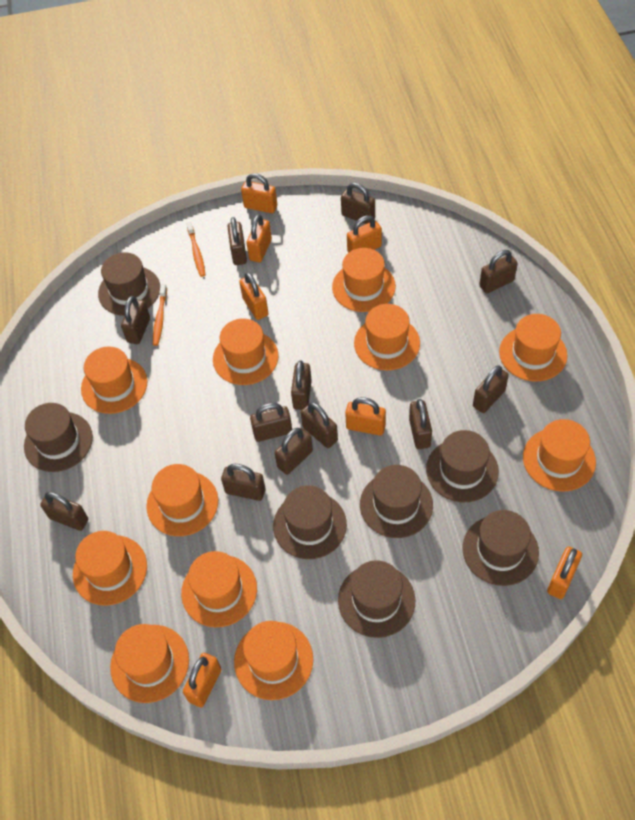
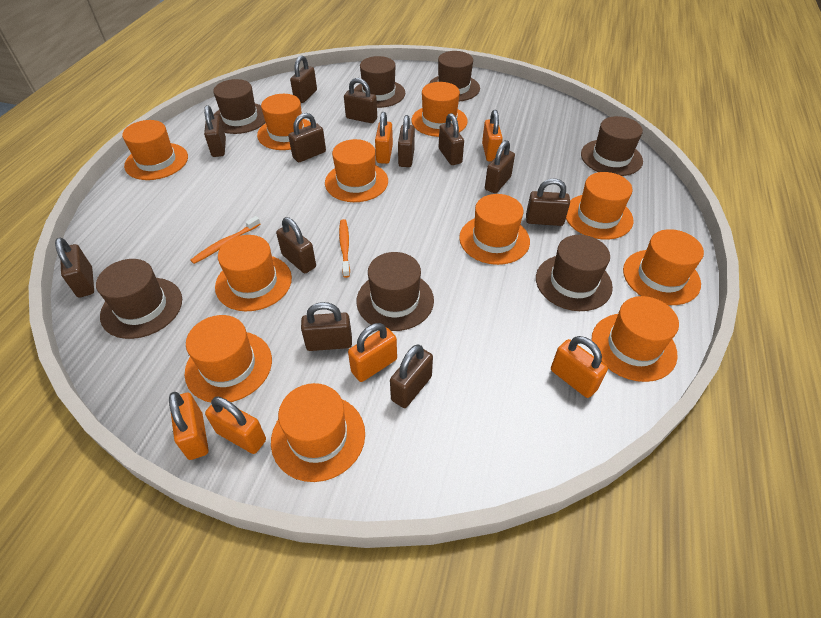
orange padlock: 7 -> 6

